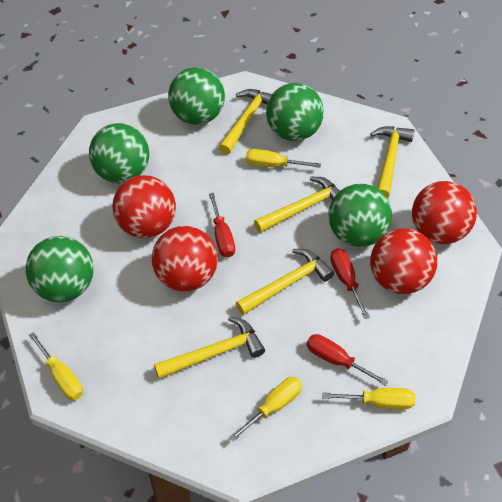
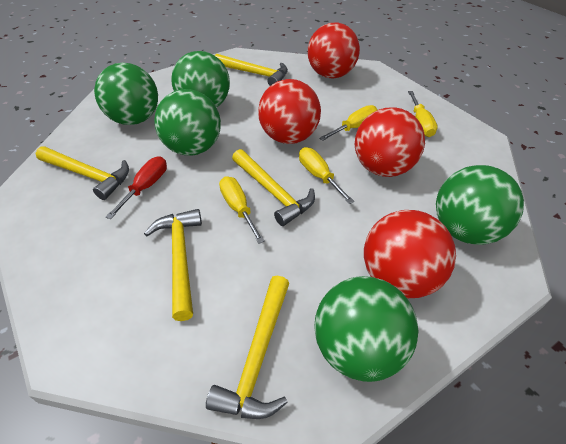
red screwdriver: 3 -> 1

